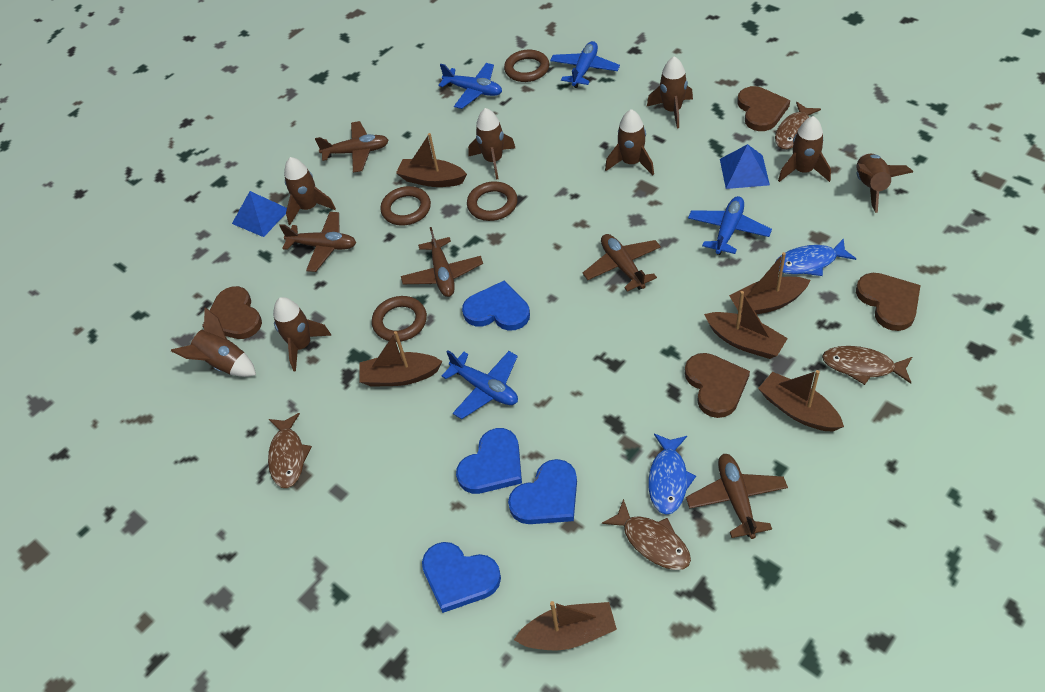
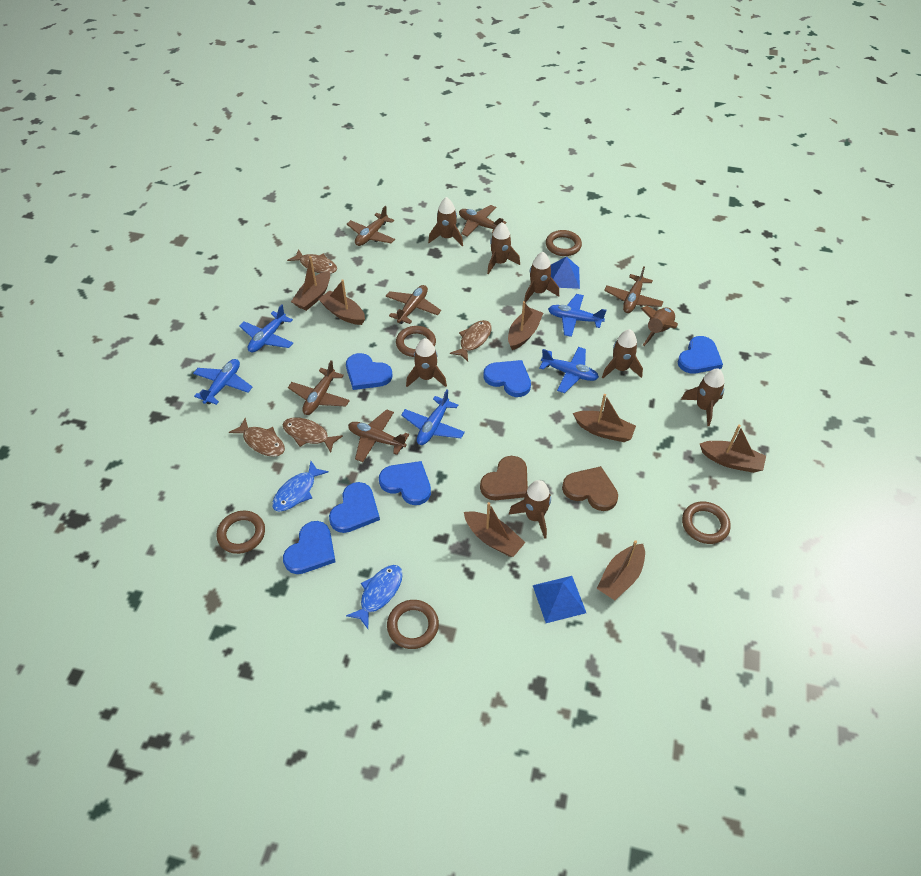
blue heart: 4 -> 6
blue plane: 4 -> 5
brown boat: 6 -> 7
brown heart: 4 -> 2
brown plane: 5 -> 6
brown ring: 4 -> 5

